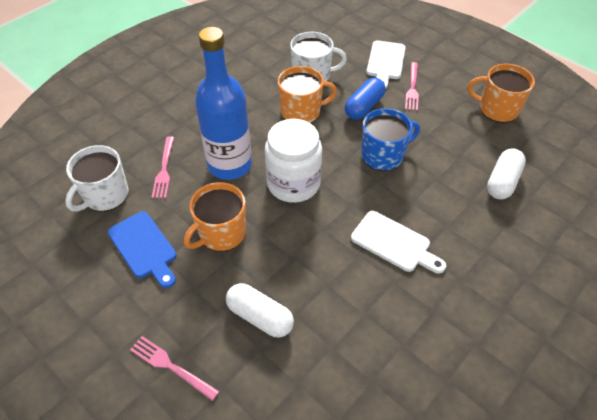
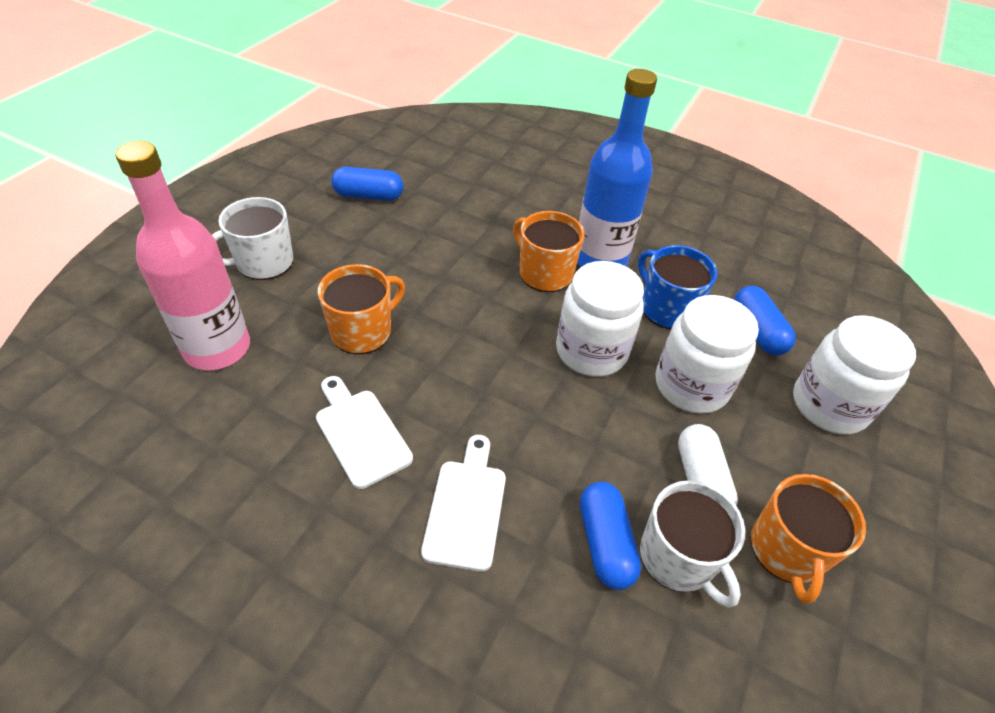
blue capsule: 1 -> 3
blue cutting board: 1 -> 0
pink bottle: 0 -> 1
pink fork: 3 -> 0
white capsule: 2 -> 1
white jar: 1 -> 3

